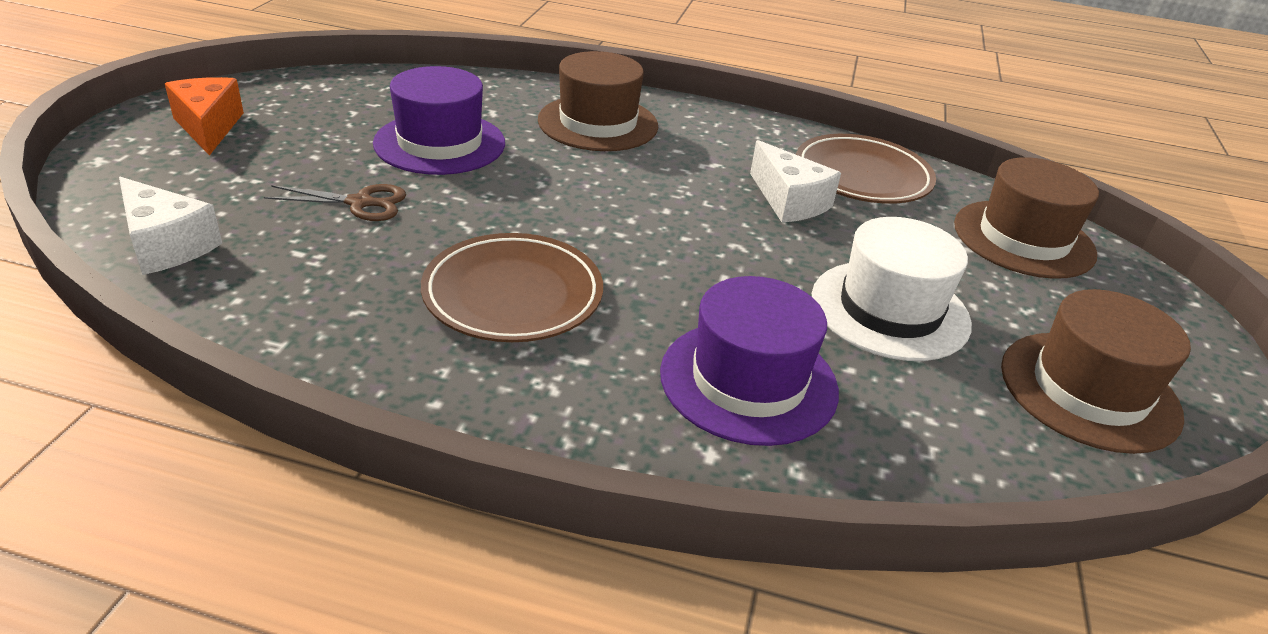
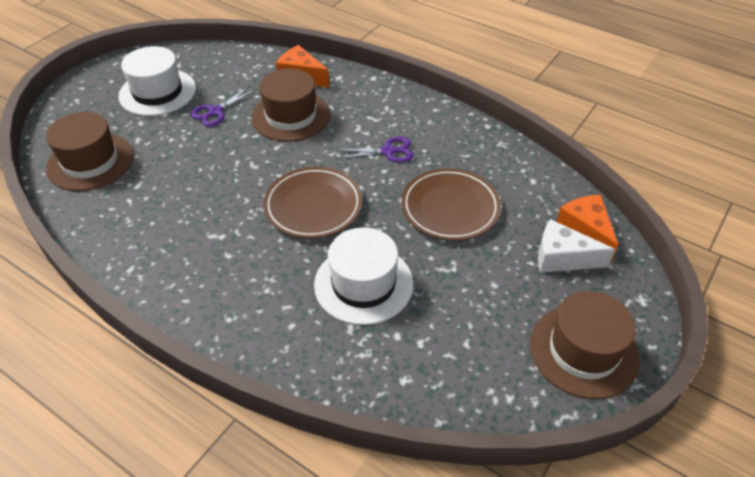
brown scissors: 1 -> 0
orange cheese: 1 -> 2
purple hat: 2 -> 0
purple scissors: 0 -> 2
white cheese: 2 -> 1
white hat: 1 -> 2

